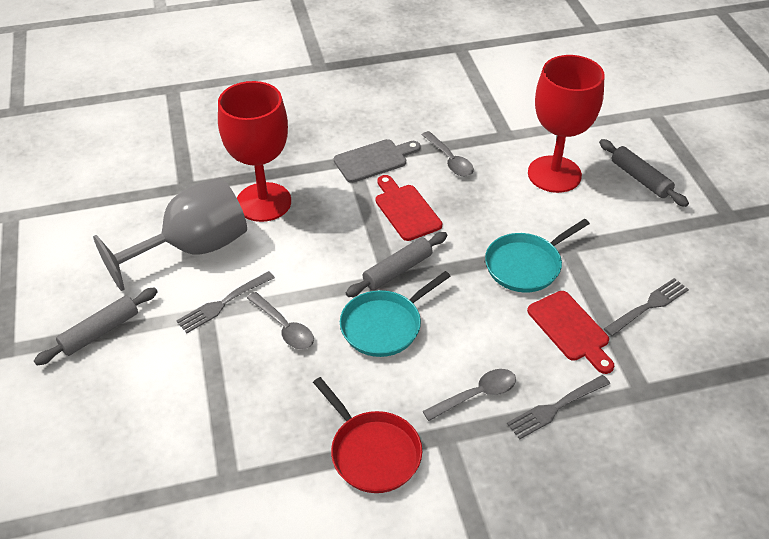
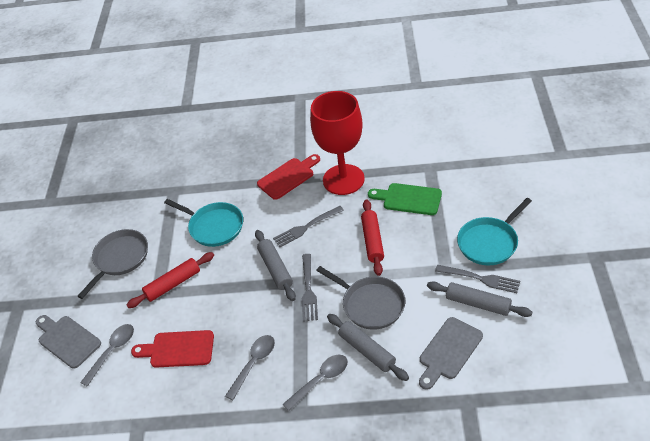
green cutting board: 0 -> 1
grey cutting board: 1 -> 2
grey goblet: 1 -> 0
grey pan: 0 -> 2
red goblet: 2 -> 1
red pan: 1 -> 0
red rolling pin: 0 -> 2

